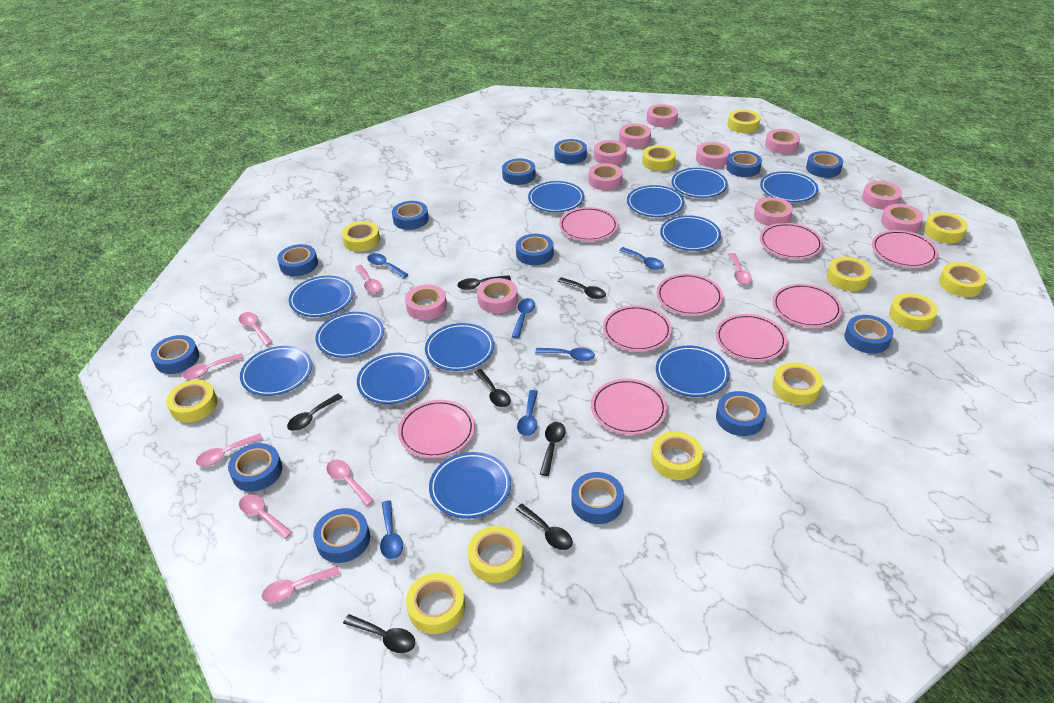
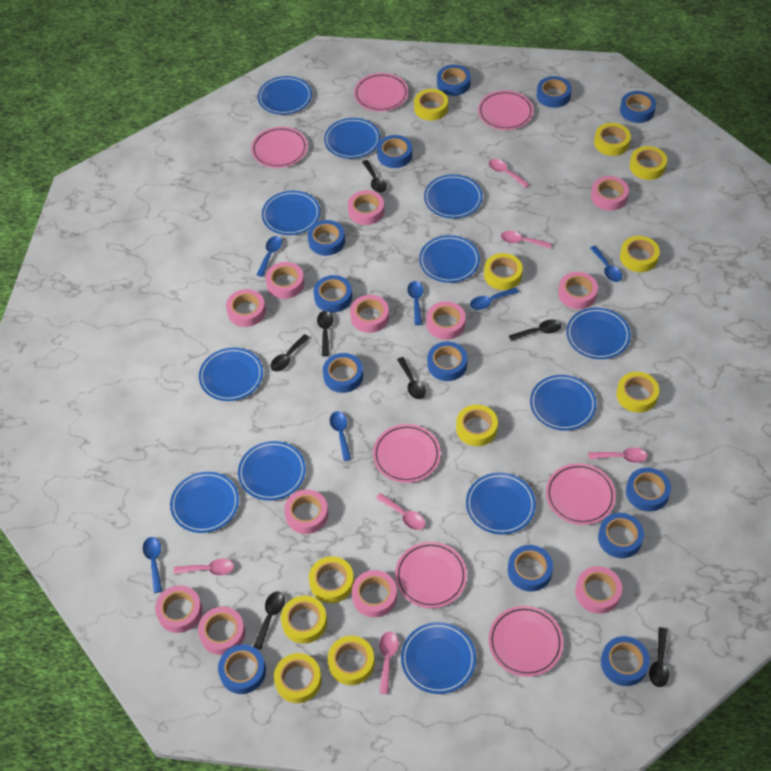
pink plate: 9 -> 7
pink spoon: 8 -> 6
pink tape: 11 -> 12
yellow tape: 12 -> 11

